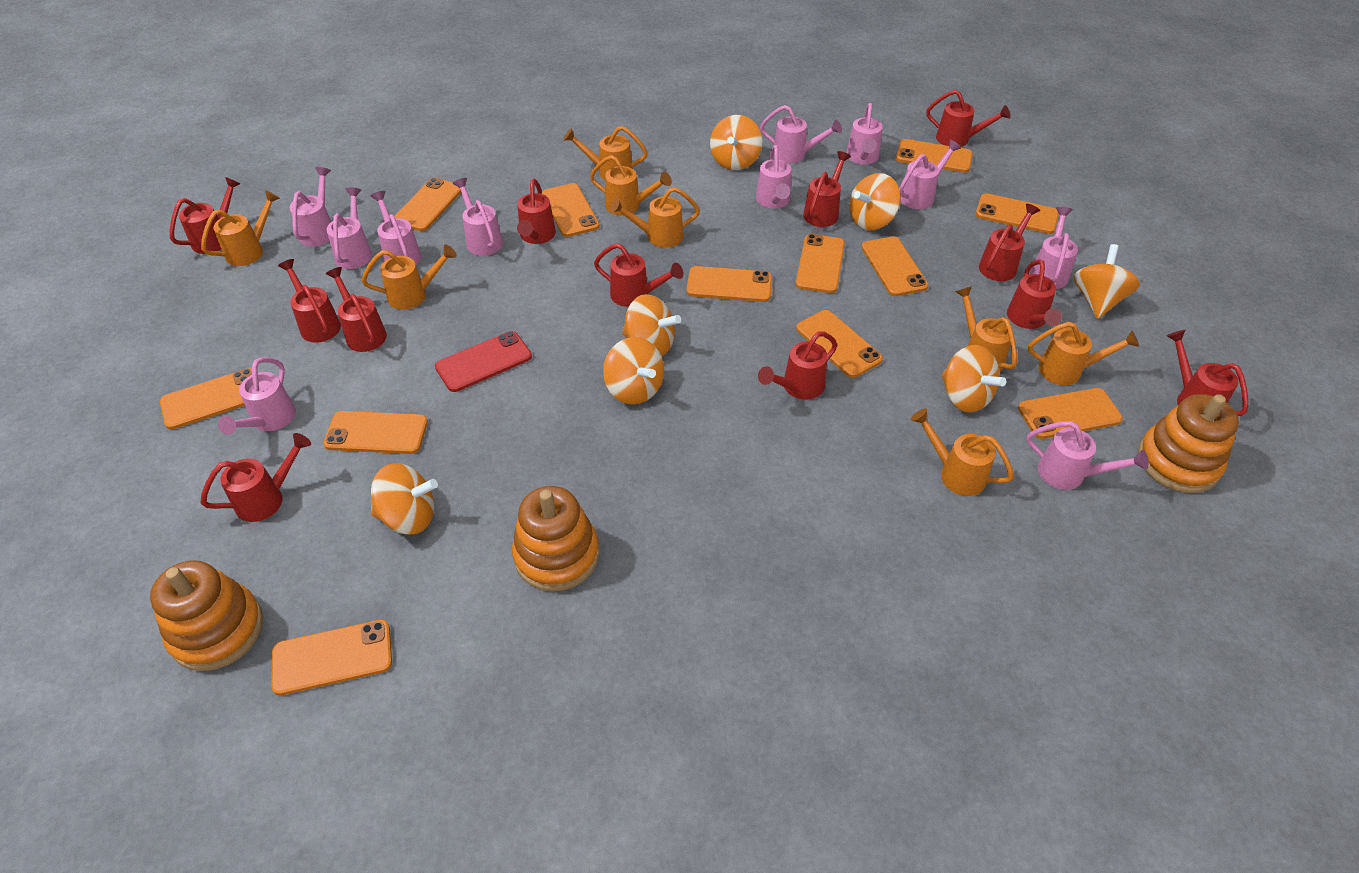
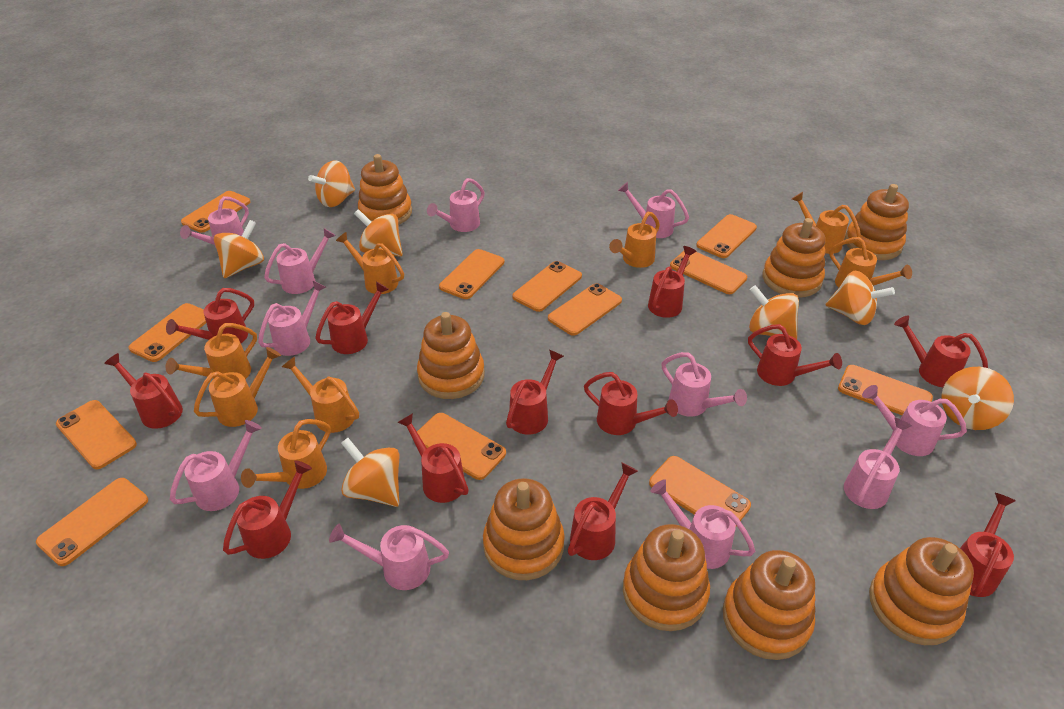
orange stacking toy: 3 -> 8
red phone: 1 -> 0

